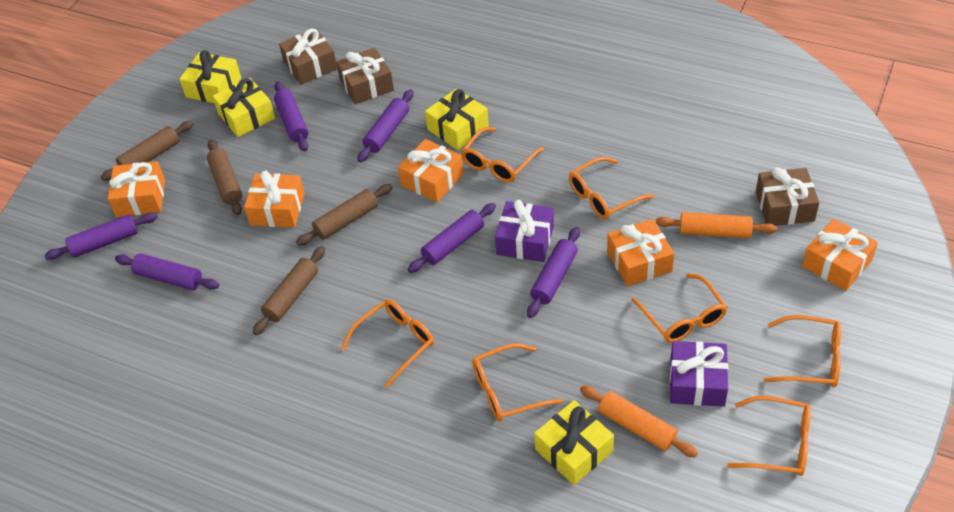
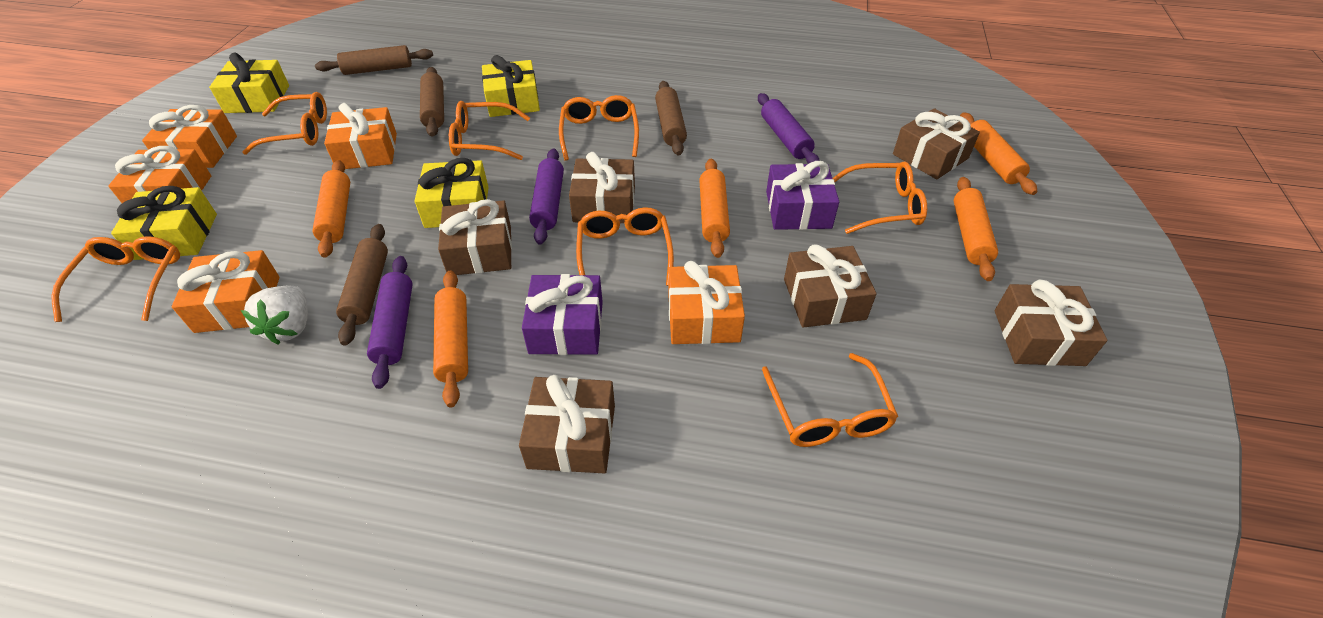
brown gift: 3 -> 6
orange rolling pin: 2 -> 5
purple rolling pin: 6 -> 3
white strawberry: 0 -> 1

